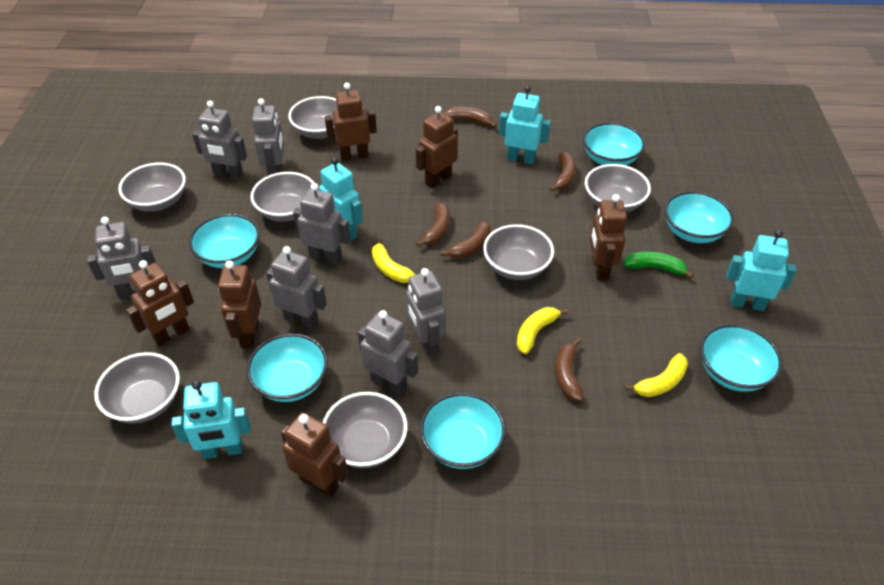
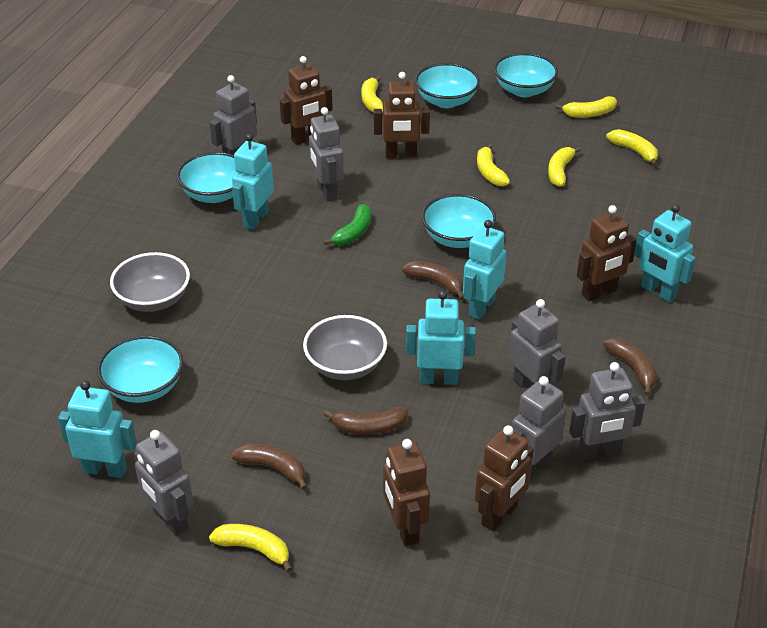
brown banana: 5 -> 4
brown robot: 6 -> 5
grey bowl: 7 -> 2
grey robot: 7 -> 6
turquoise bowl: 6 -> 5
turquoise robot: 4 -> 5
yellow banana: 3 -> 6

